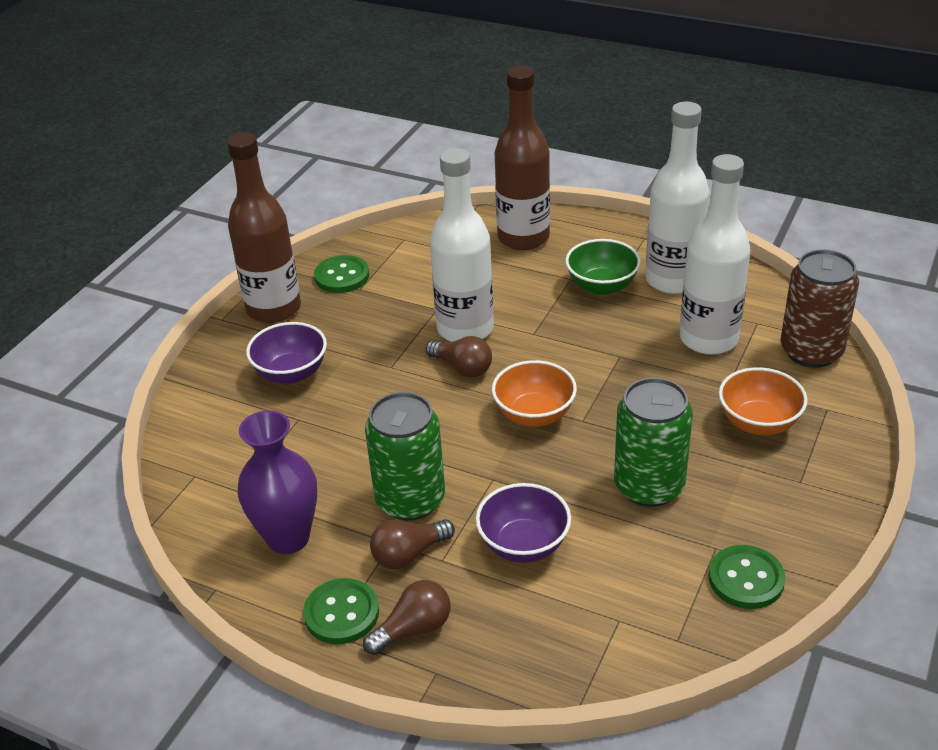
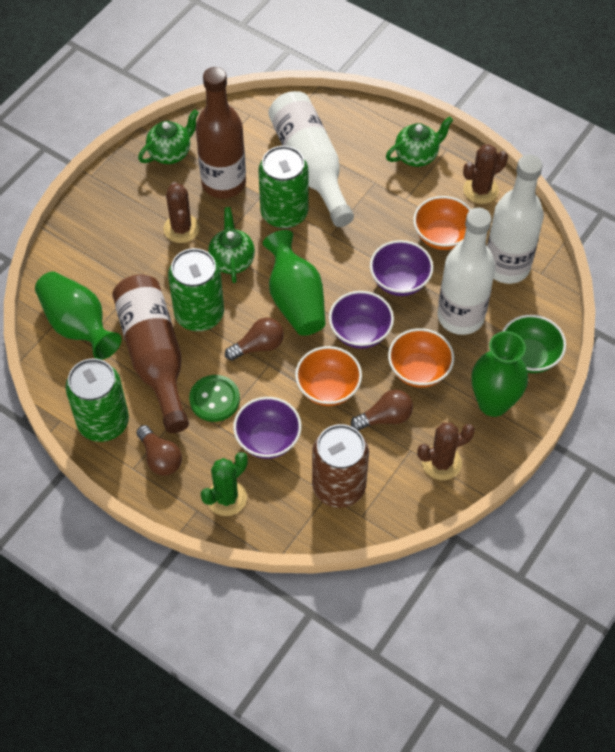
brown cactus: 0 -> 3
green button: 3 -> 1
green cactus: 0 -> 1
green can: 2 -> 3
green teapot: 0 -> 3
green vase: 0 -> 3
orange bowl: 2 -> 3
purple bowl: 2 -> 3
purple vase: 1 -> 0

